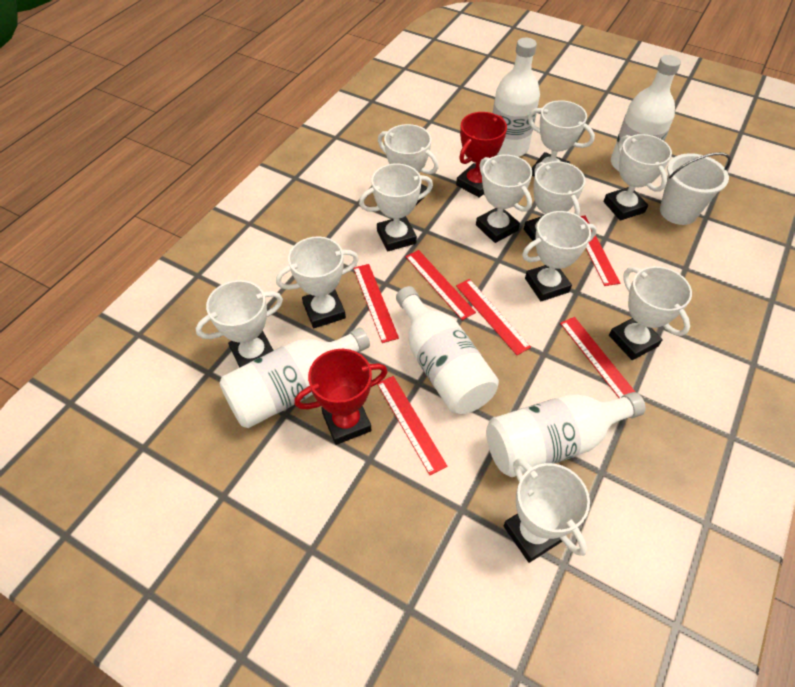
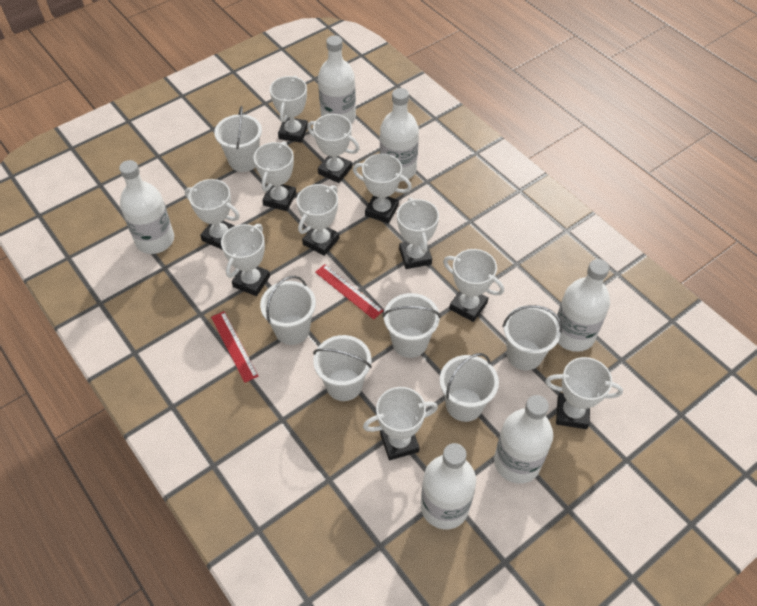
red ruler: 6 -> 2
red trophy: 2 -> 0
white bottle: 5 -> 6
white bucket: 1 -> 6

